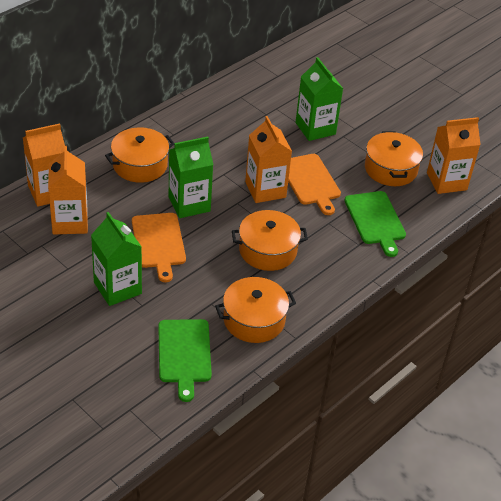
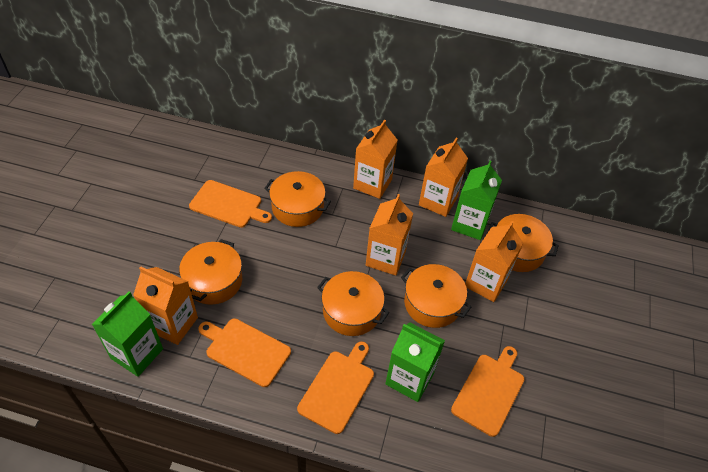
green cutting board: 2 -> 0
orange carton: 4 -> 5
orange cutting board: 2 -> 4
orange pot: 4 -> 5

